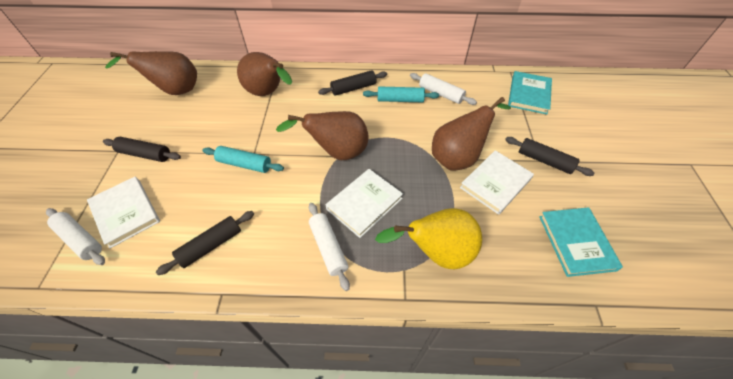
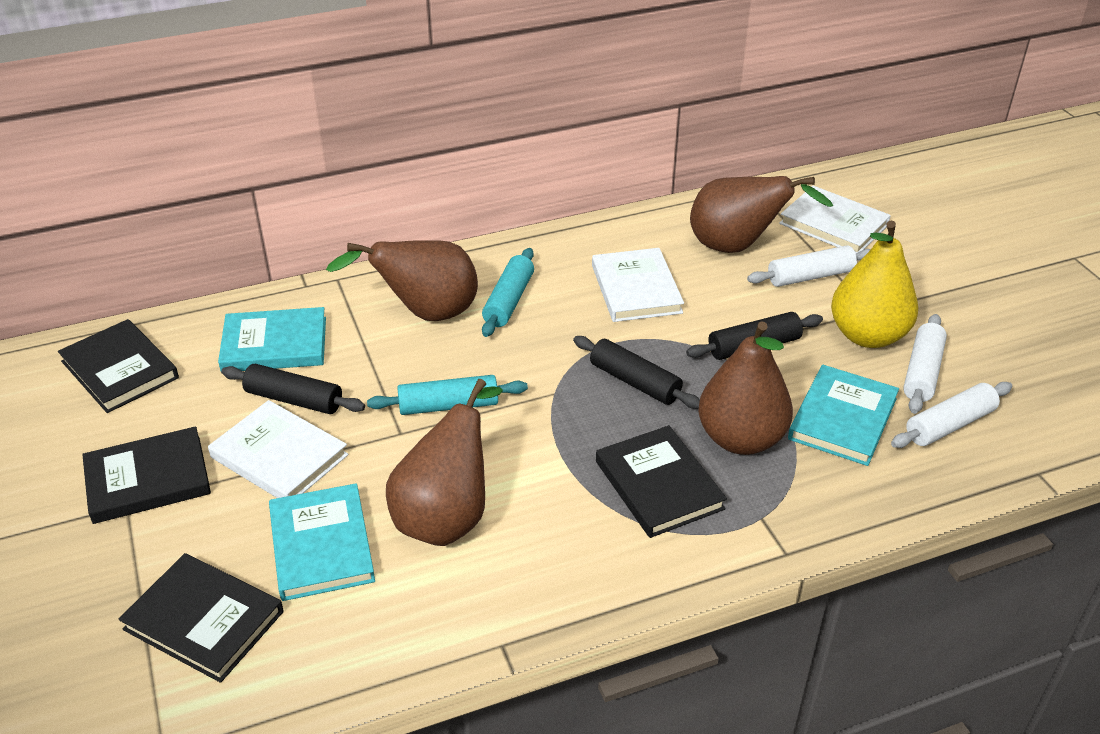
black book: 0 -> 4
black rolling pin: 4 -> 3
turquoise book: 2 -> 3

